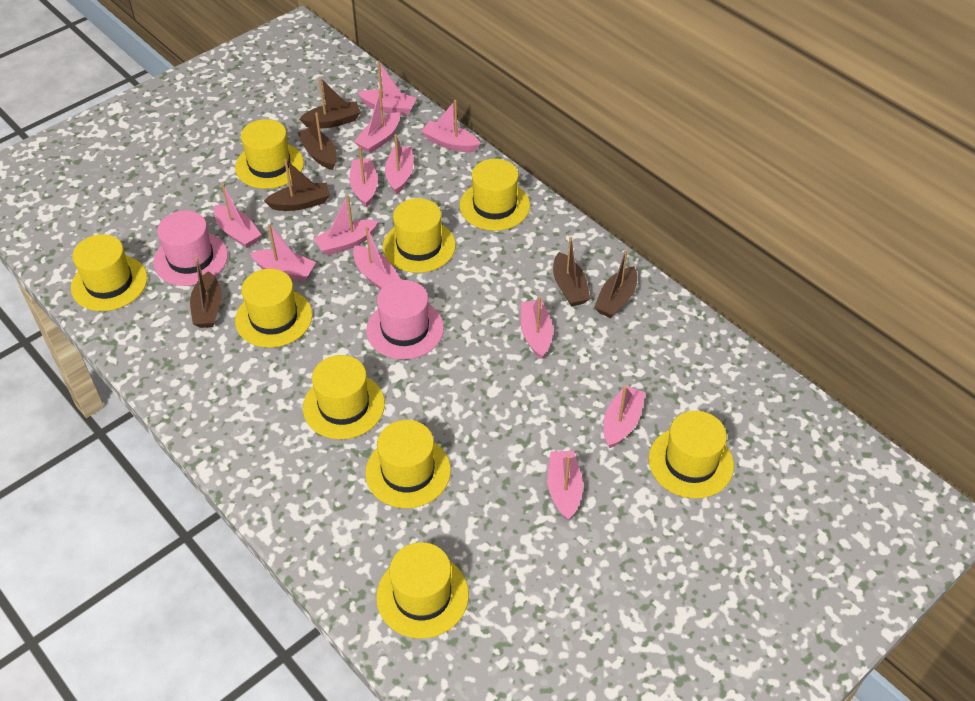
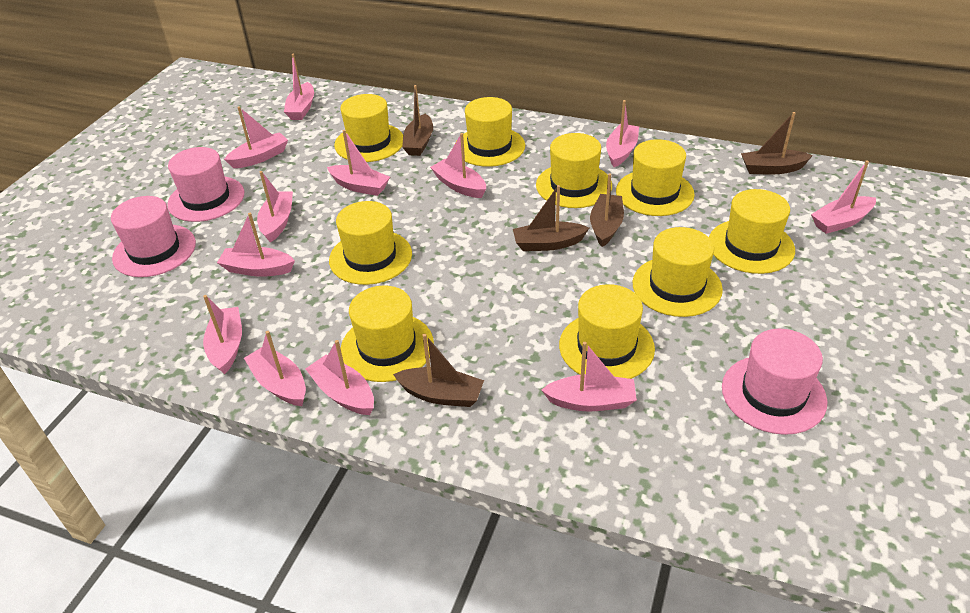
brown boat: 6 -> 5
pink hat: 2 -> 3

